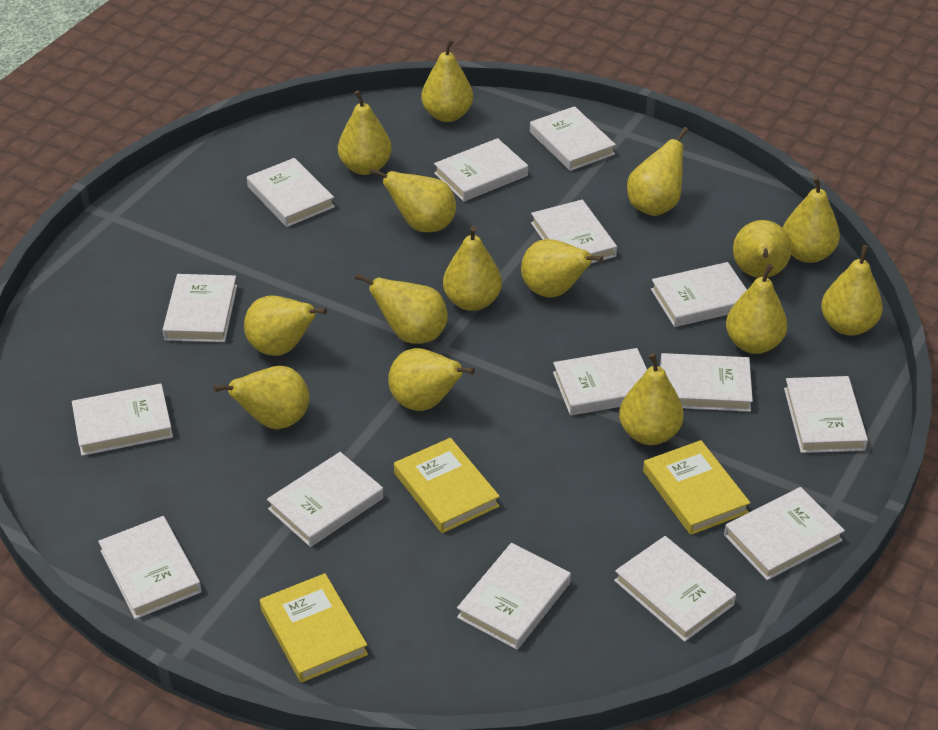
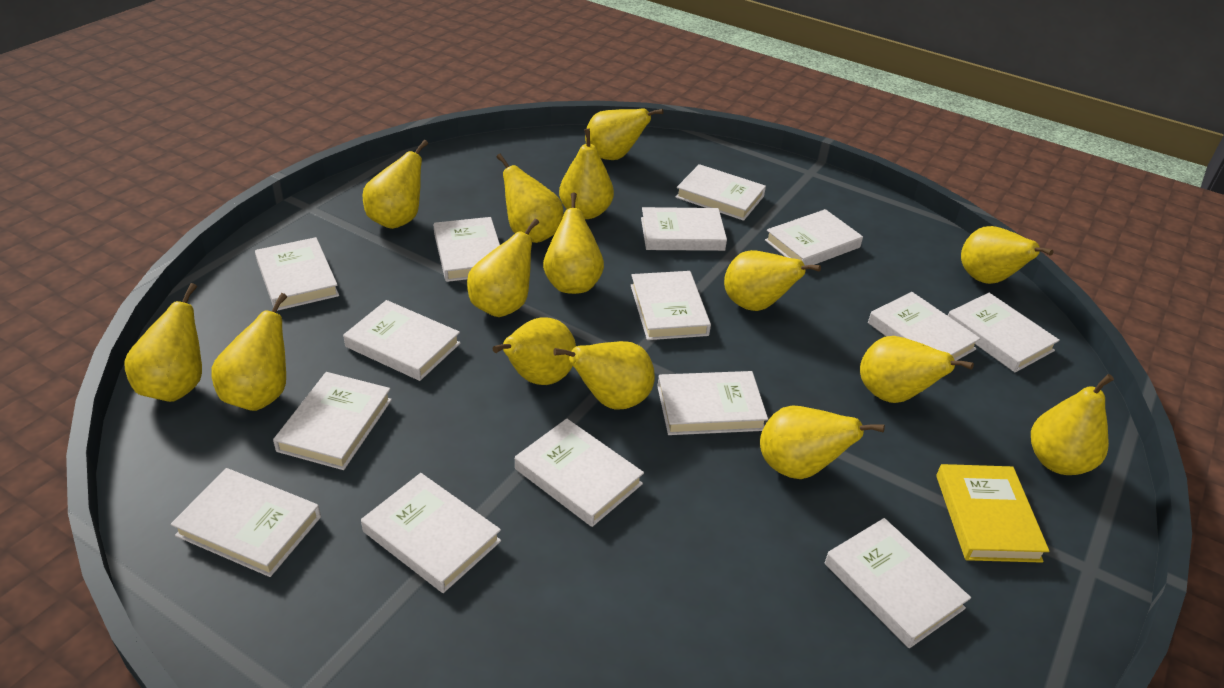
yellow book: 3 -> 1

